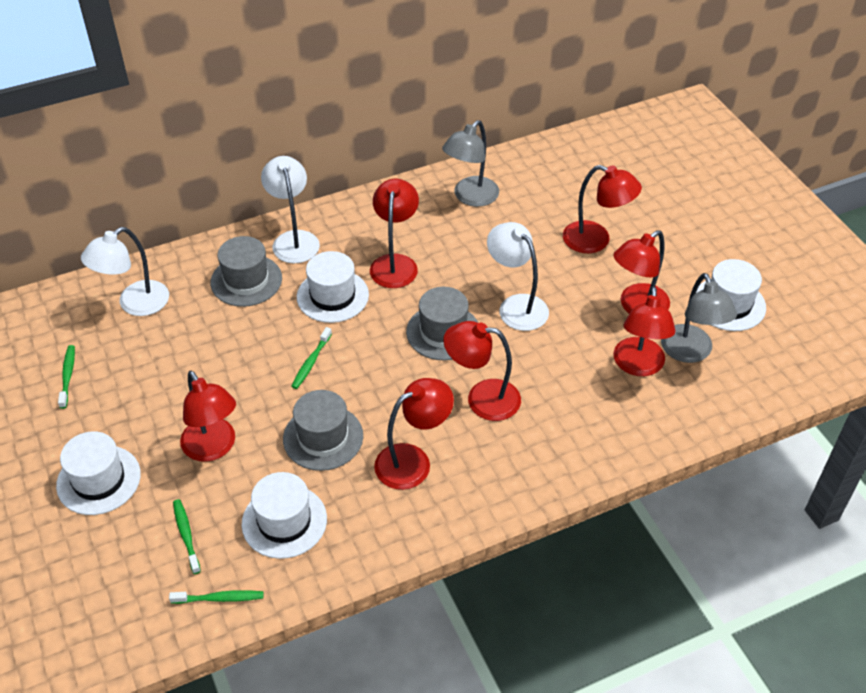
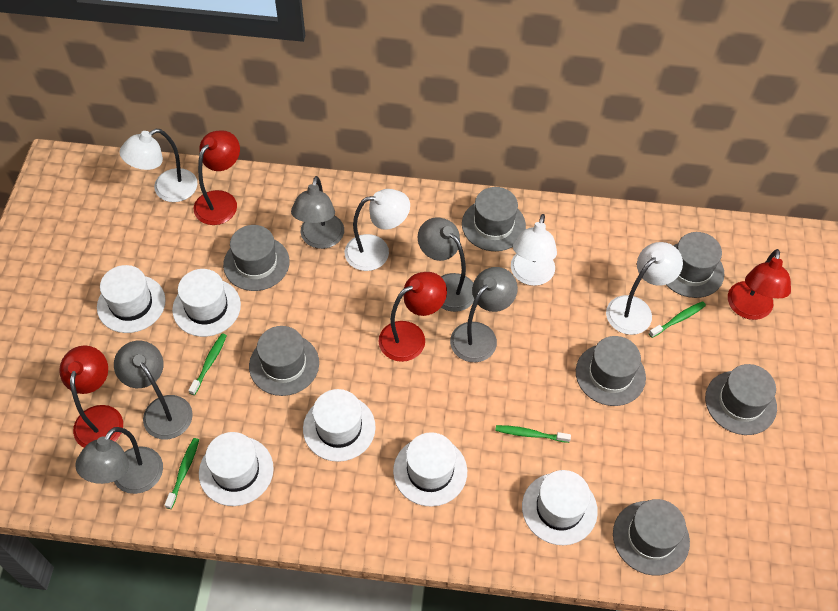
grey hat: 3 -> 7
grey lamp: 2 -> 5
red lamp: 7 -> 4
white hat: 4 -> 6
white lamp: 3 -> 4

